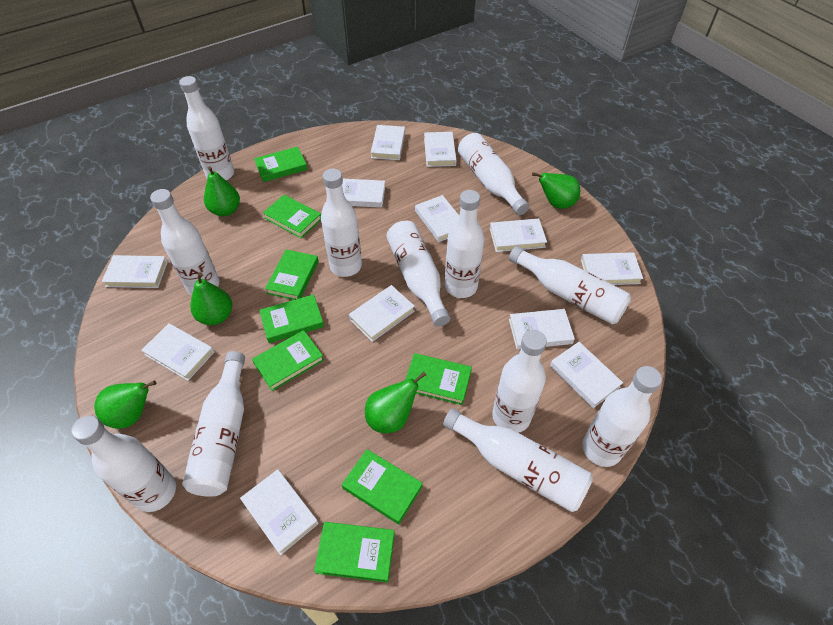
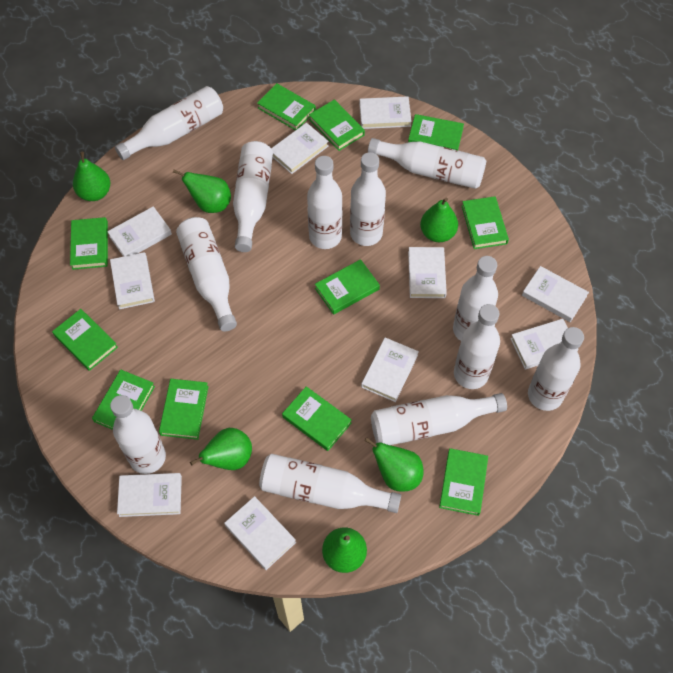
green book: 8 -> 11
green pear: 5 -> 6
white book: 12 -> 10

